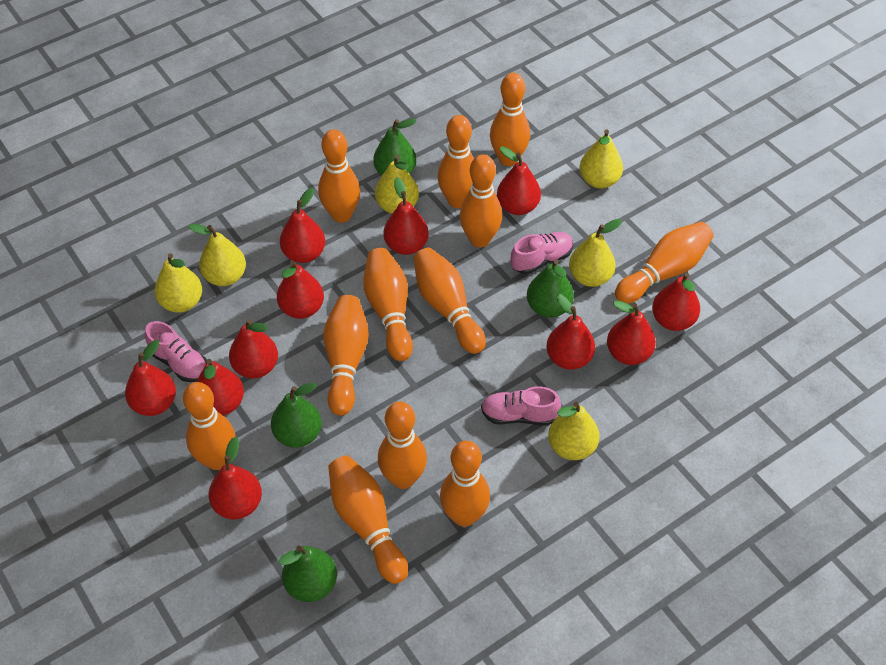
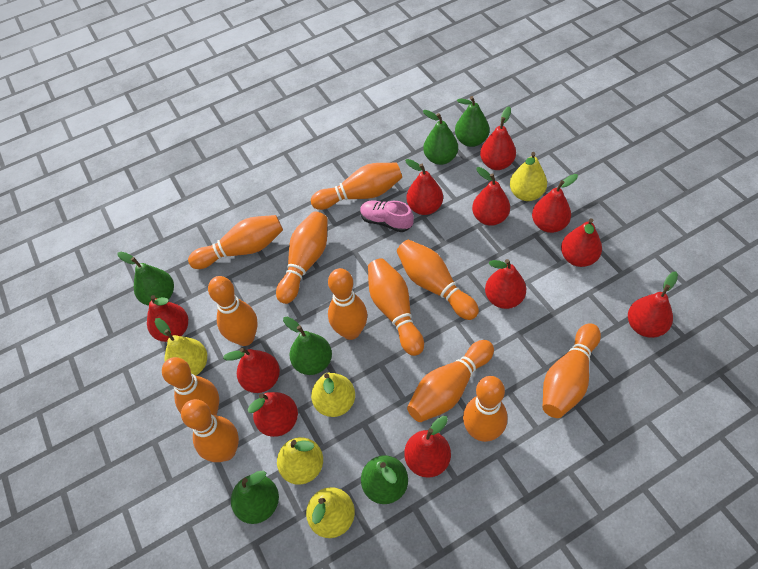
green pear: 4 -> 6
pink shoe: 3 -> 1
yellow pear: 6 -> 5

